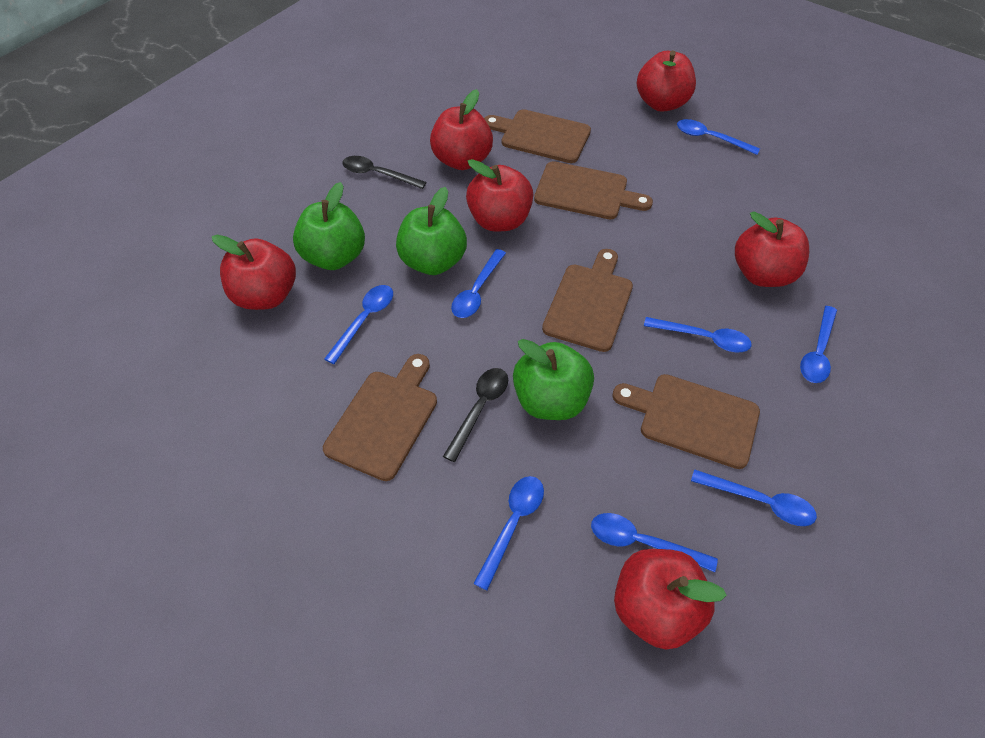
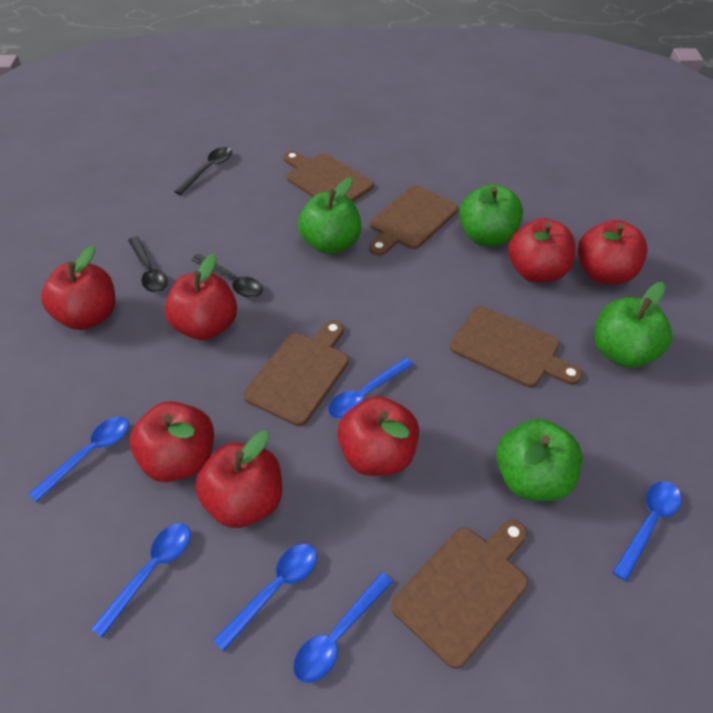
black spoon: 2 -> 3
blue spoon: 8 -> 6
green apple: 3 -> 4
red apple: 6 -> 7

